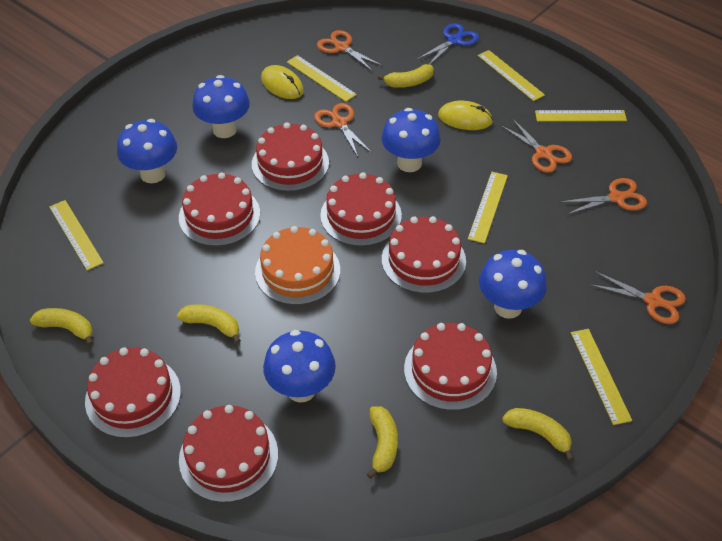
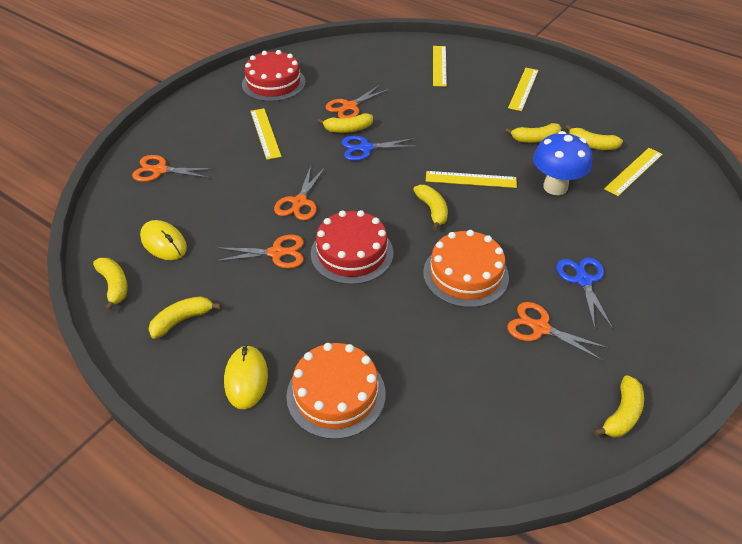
blue mushroom: 5 -> 1
blue scissors: 1 -> 2
orange cake: 1 -> 2
red cake: 7 -> 2
yellow banana: 5 -> 7
yellow ruler: 6 -> 5

